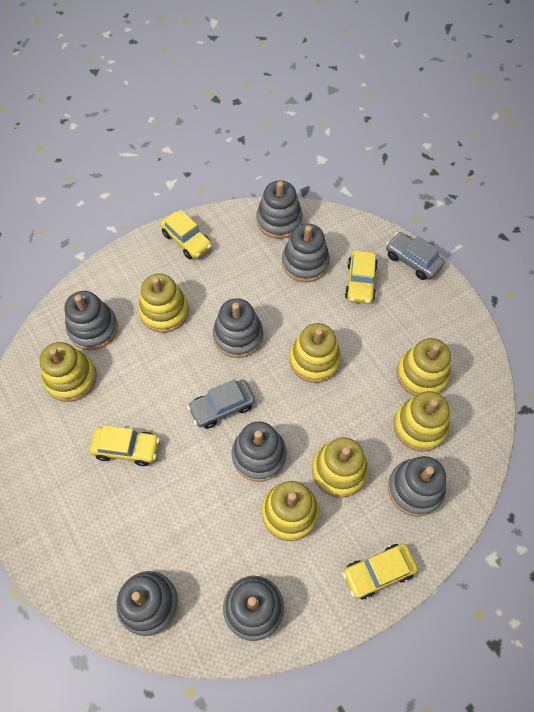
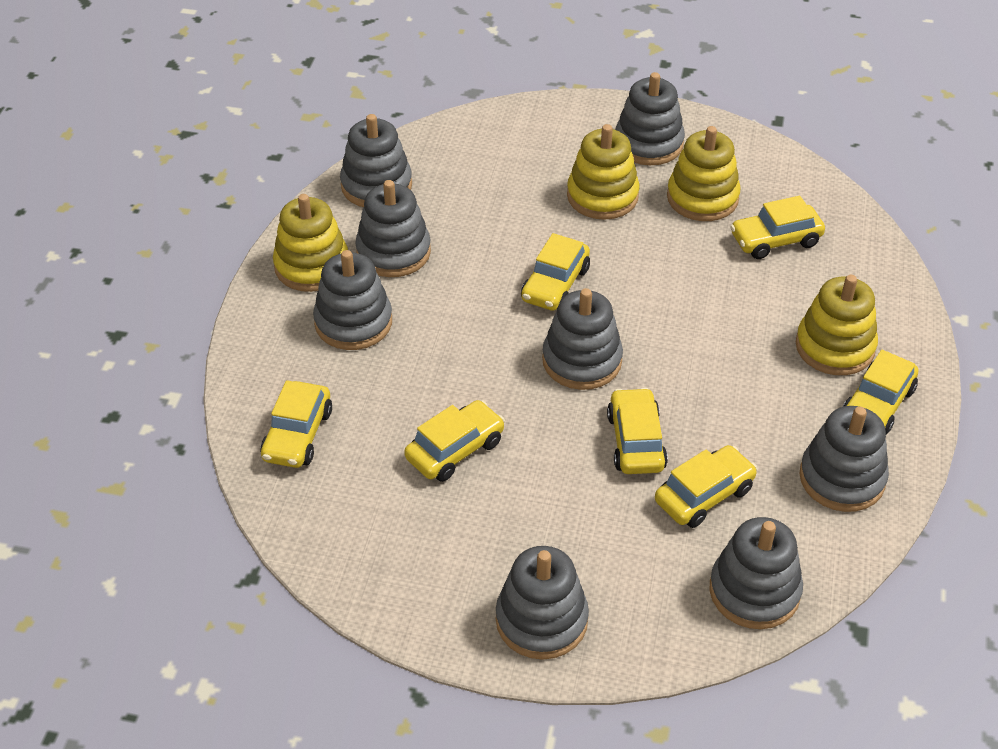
grey car: 2 -> 0
yellow car: 4 -> 7
yellow stacking toy: 7 -> 4

